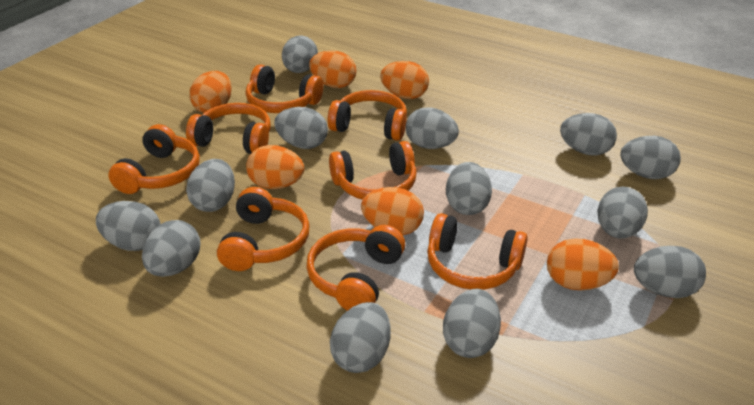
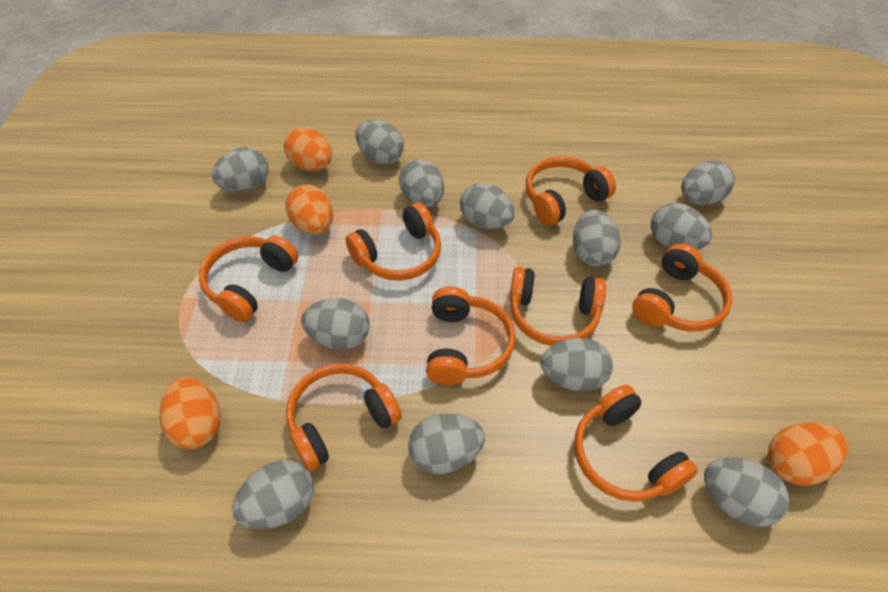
grey egg: 13 -> 12
orange egg: 6 -> 4

